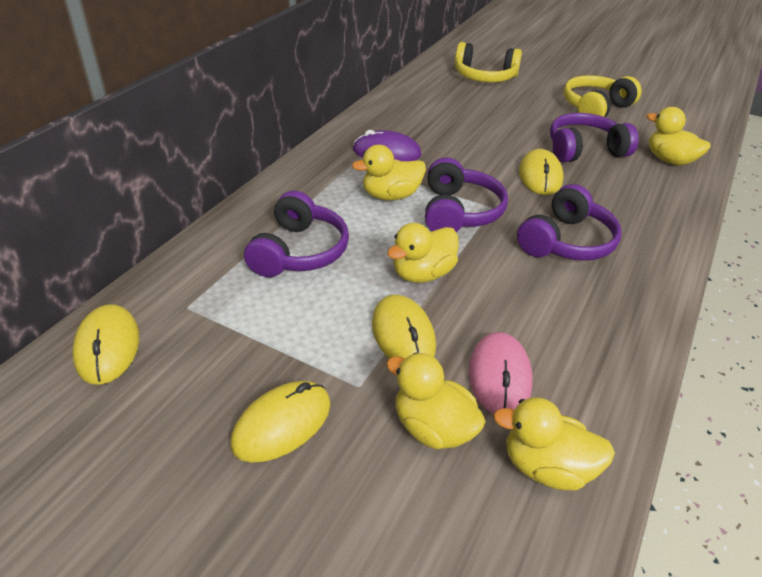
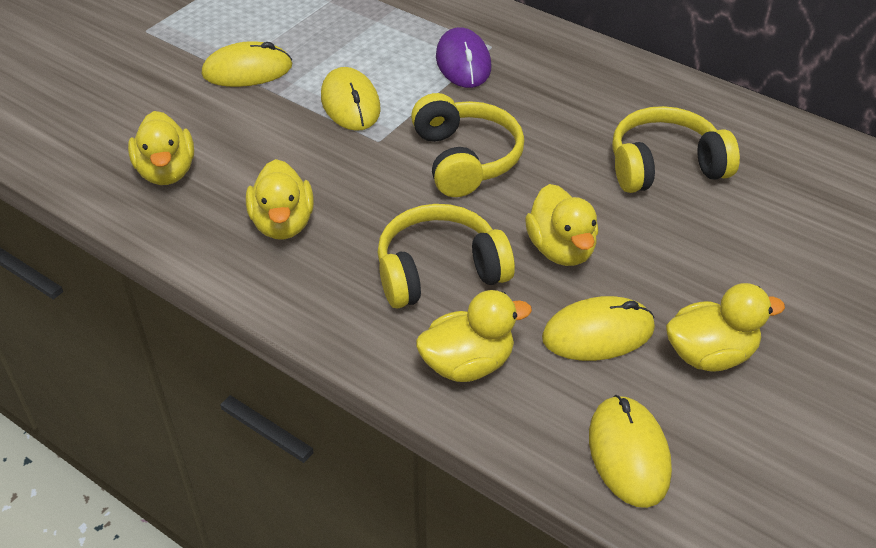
pink mouse: 1 -> 0
purple headphones: 4 -> 0
yellow headphones: 2 -> 3

